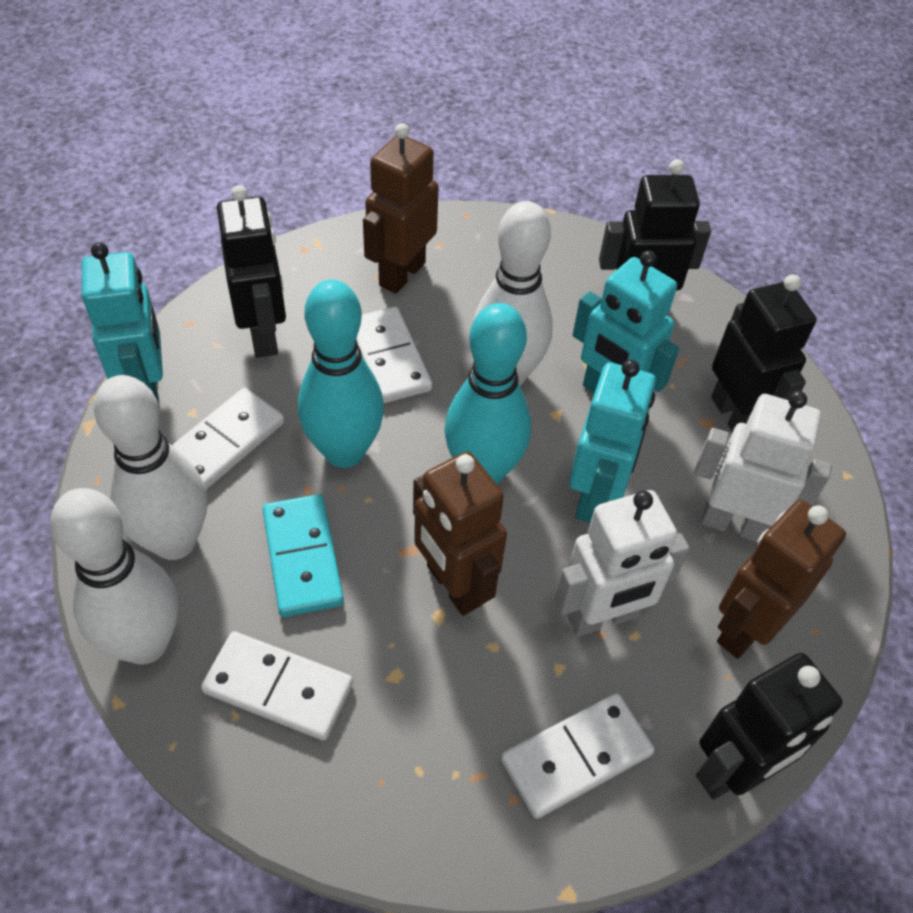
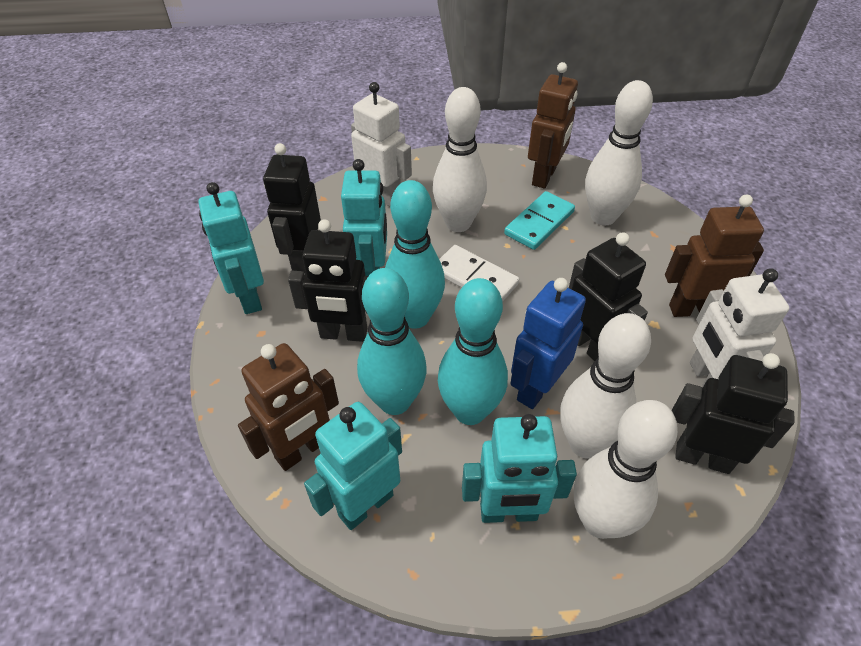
blue robot: 0 -> 1
turquoise bowling pin: 2 -> 3
turquoise robot: 3 -> 4
white bowling pin: 3 -> 4
white domino: 4 -> 1

